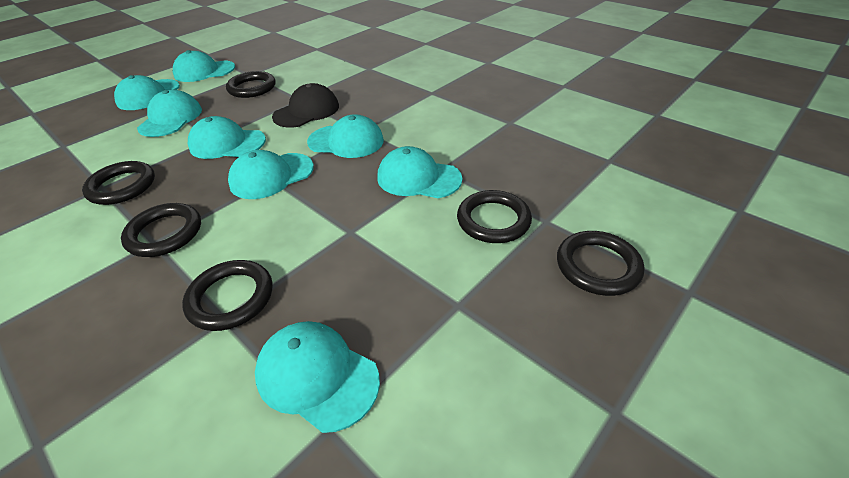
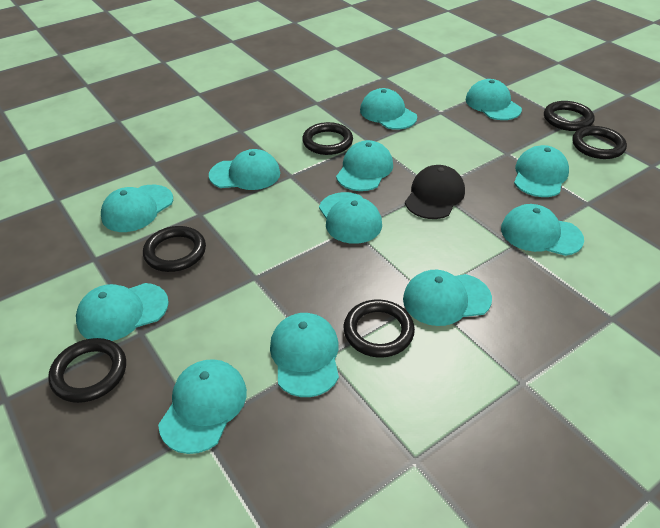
turquoise cap: 8 -> 12

